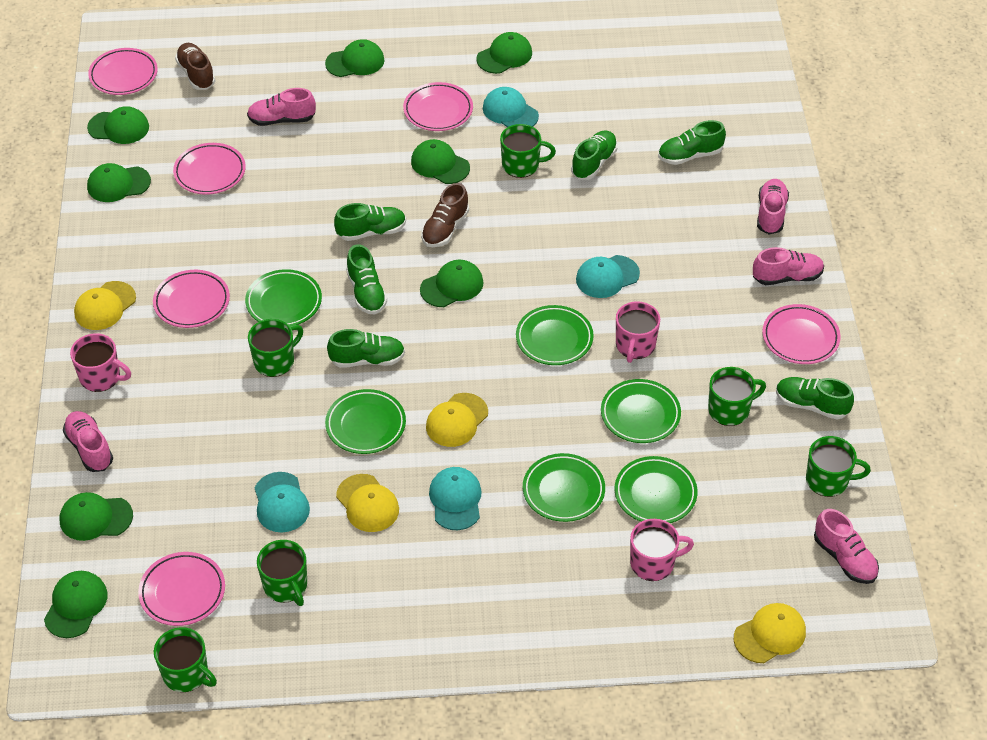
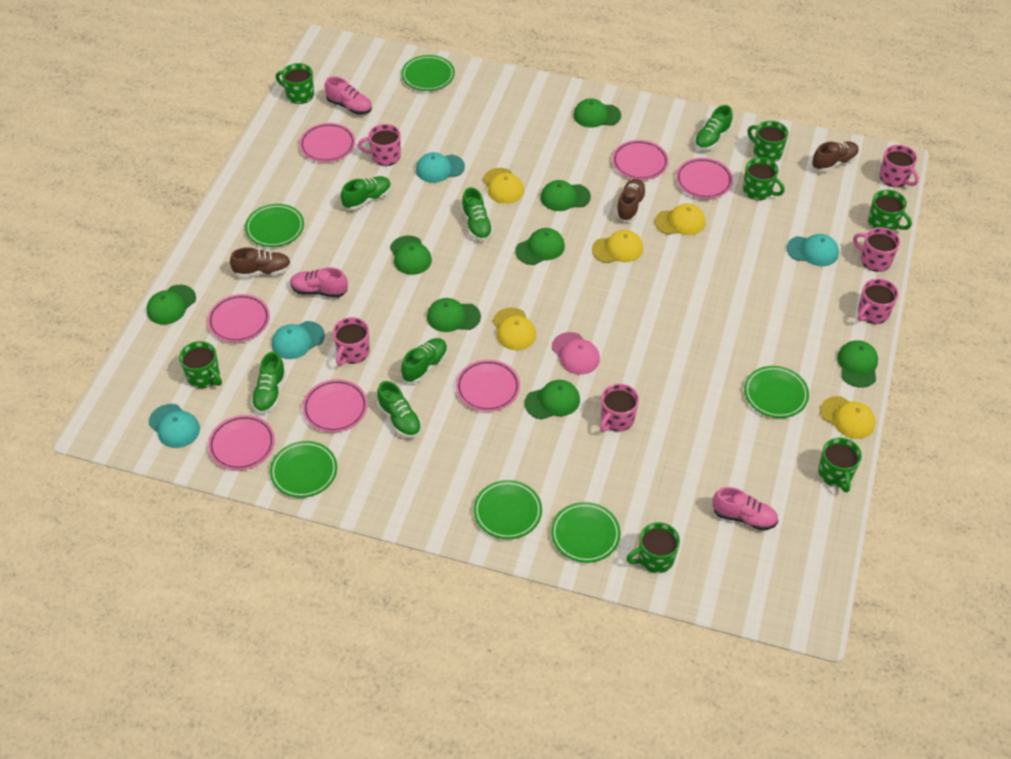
brown shoe: 2 -> 3
green mug: 6 -> 7
pink cap: 0 -> 1
pink mug: 3 -> 6
pink plate: 6 -> 7
pink shoe: 5 -> 3
yellow cap: 4 -> 5

